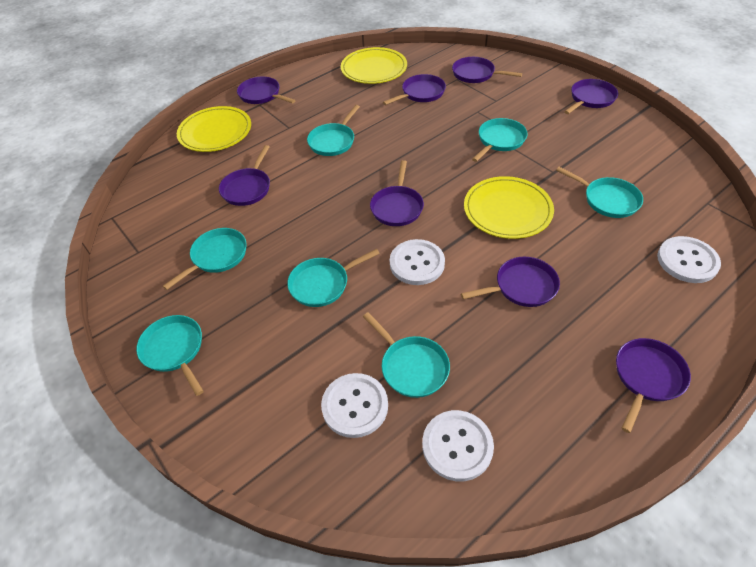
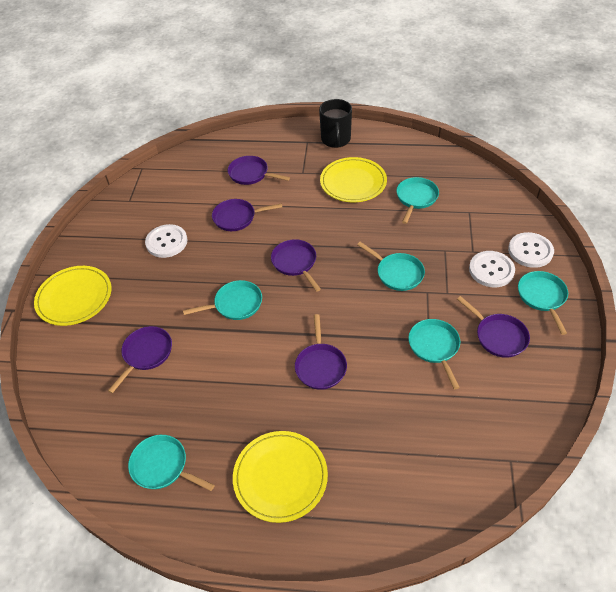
black mug: 0 -> 1
purple pan: 8 -> 6
turquoise pan: 7 -> 6
white button: 4 -> 3

